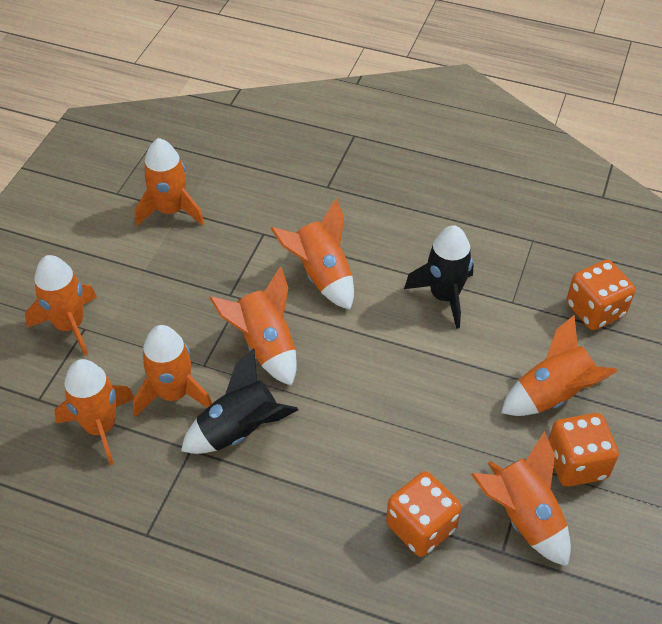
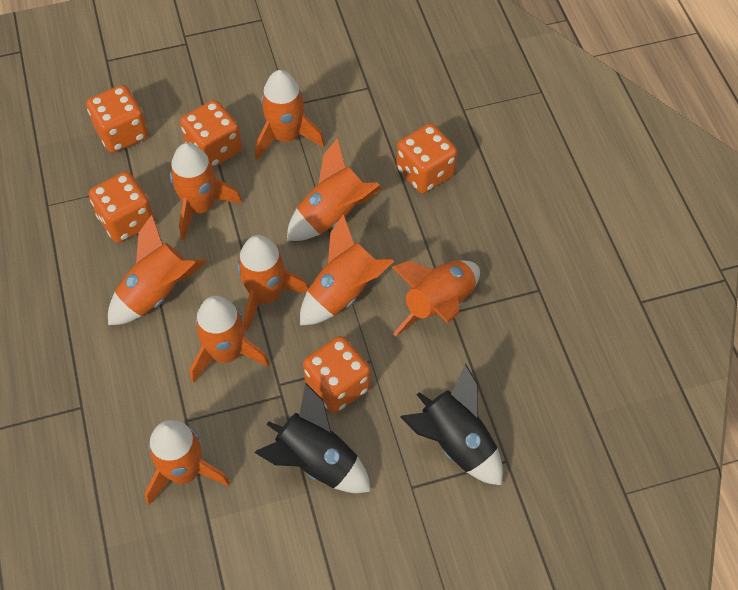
orange dice: 3 -> 5
orange rocket: 8 -> 9

